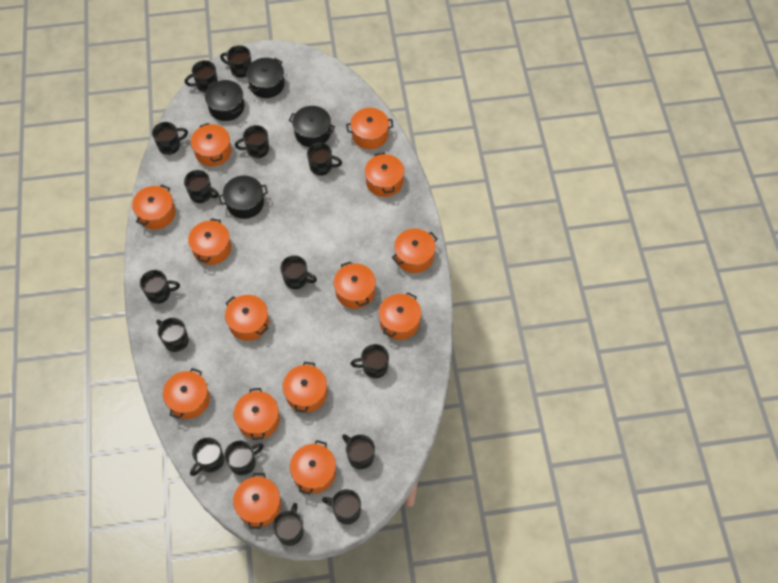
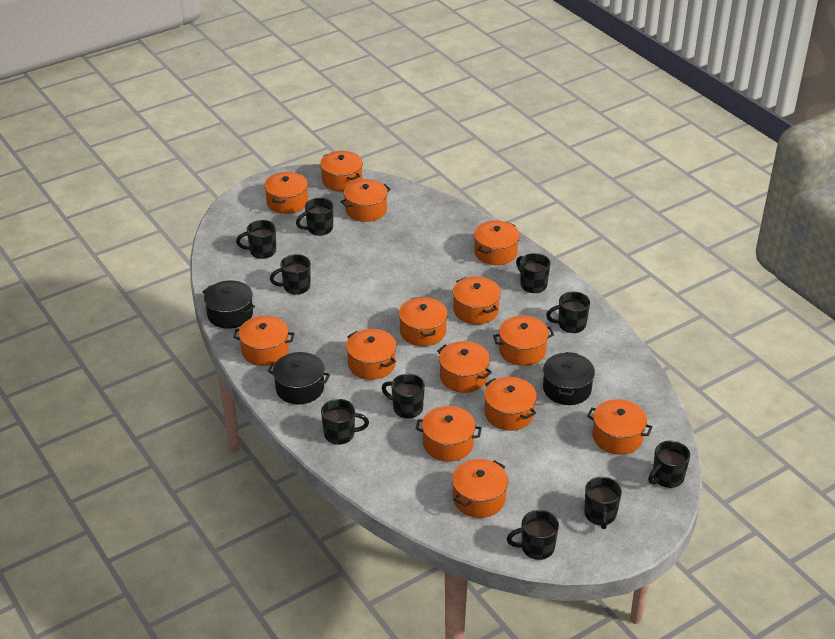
black mug: 15 -> 10
black pot: 4 -> 3

